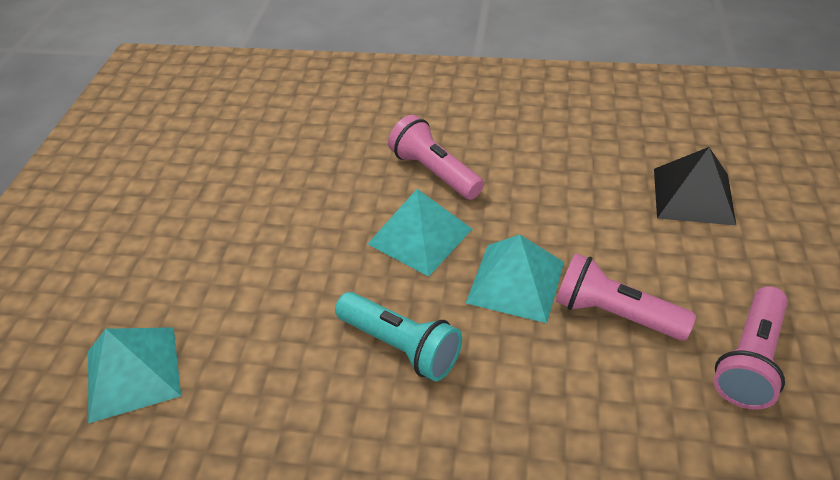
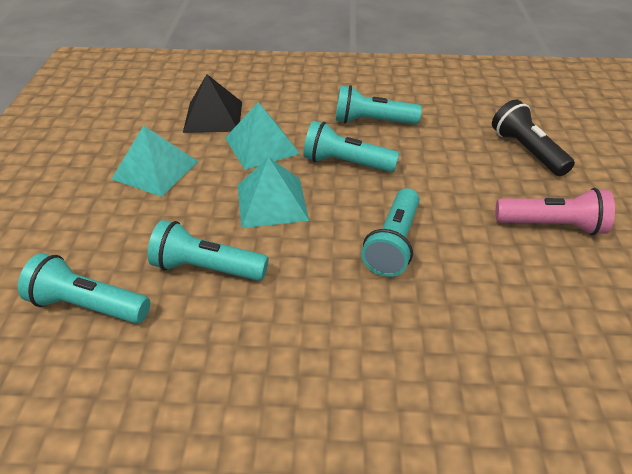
black flashlight: 0 -> 1
pink flashlight: 3 -> 1
turquoise flashlight: 1 -> 5

